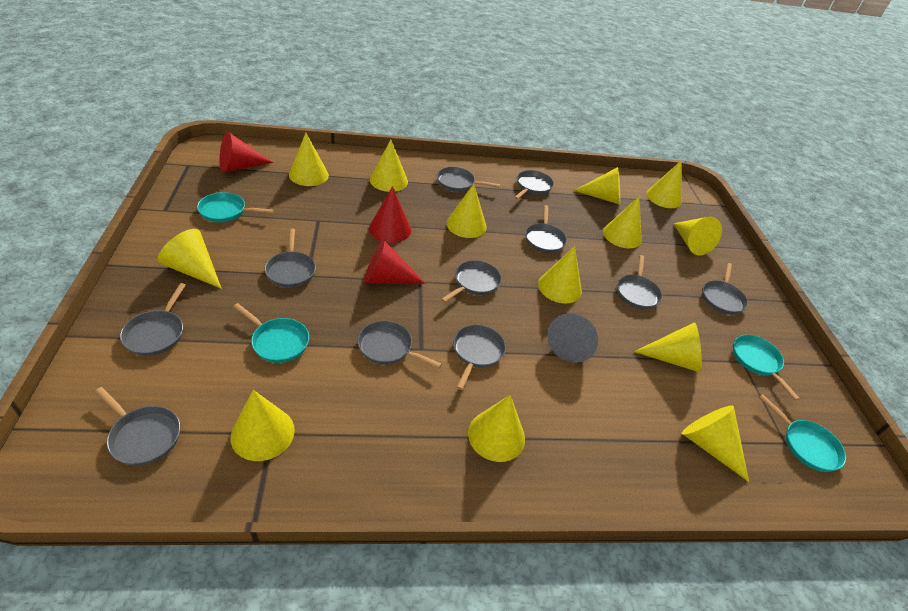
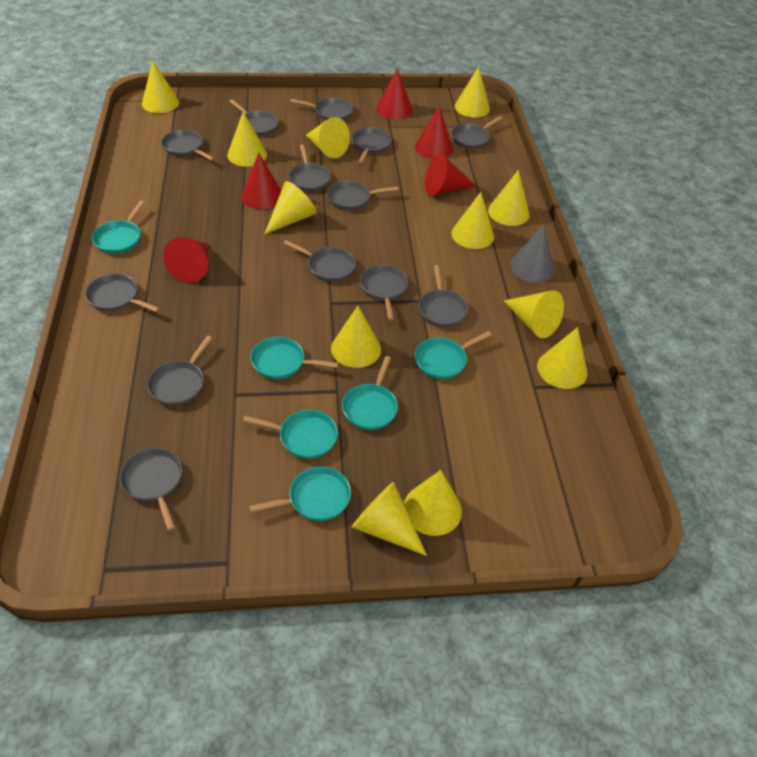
grey pan: 11 -> 13
red cone: 3 -> 5
turquoise pan: 4 -> 6
yellow cone: 13 -> 12

